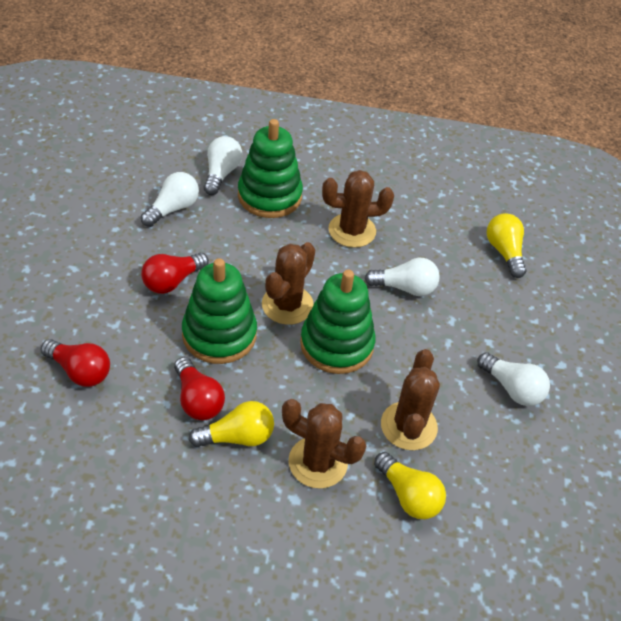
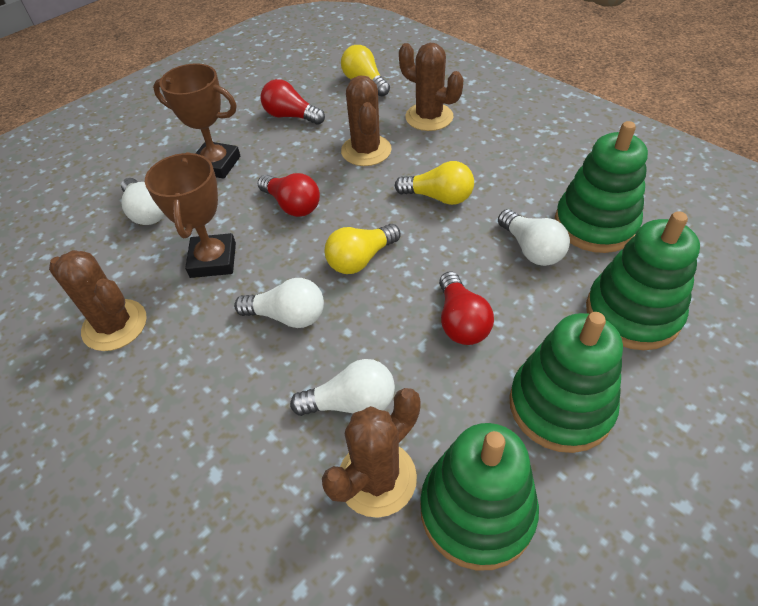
brown trophy: 0 -> 2
green stacking toy: 3 -> 4

